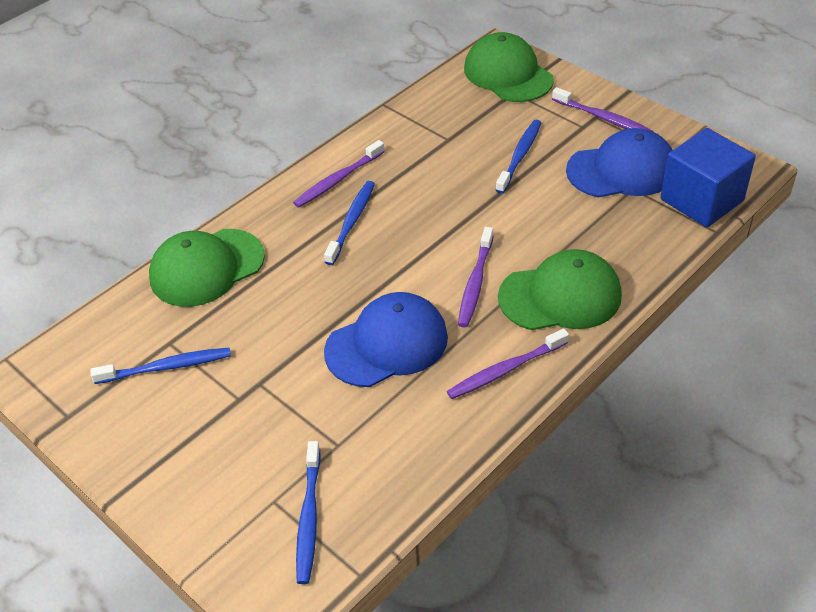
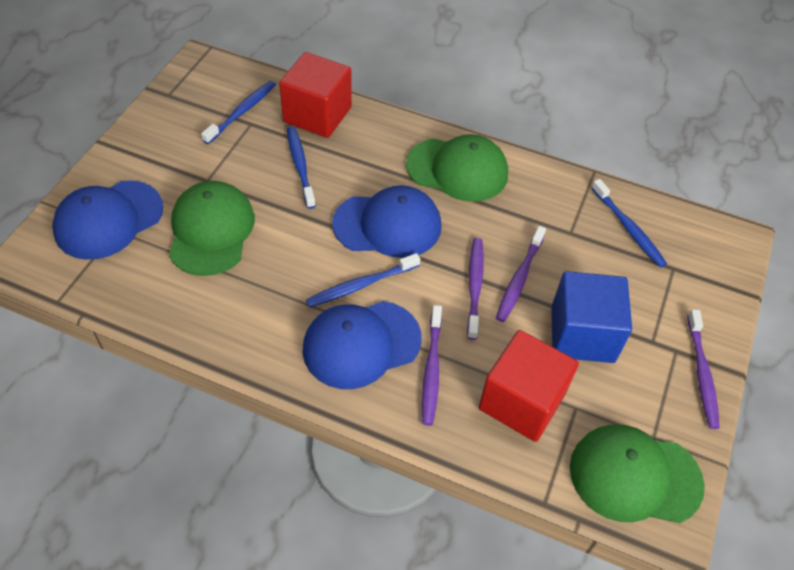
blue cap: 2 -> 3
red cube: 0 -> 2

